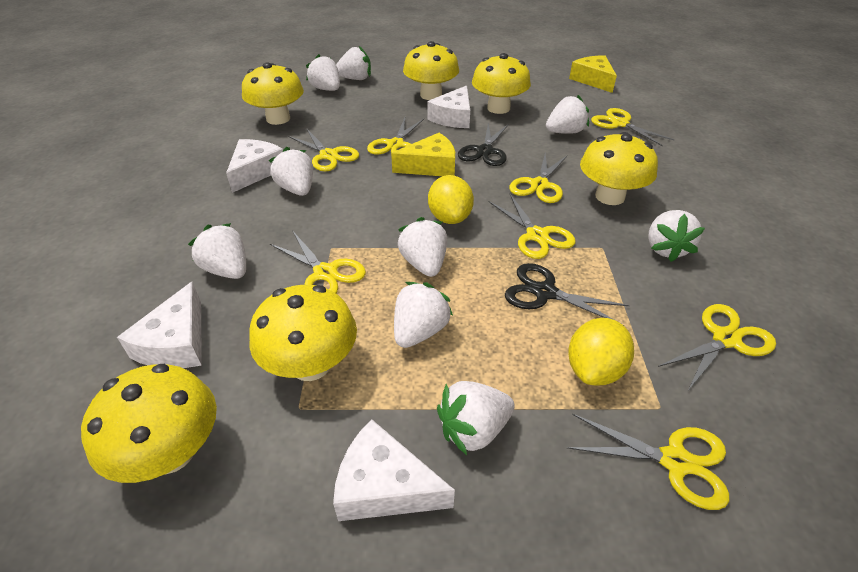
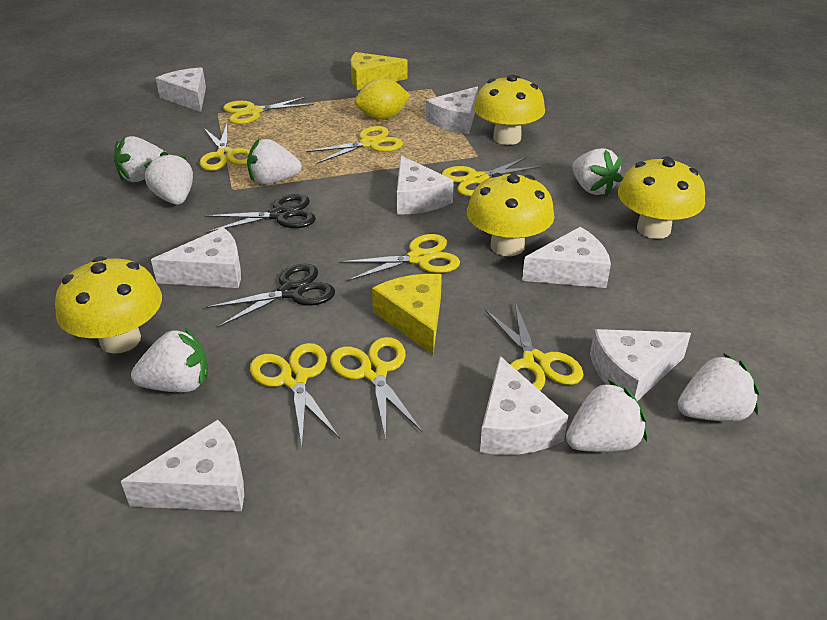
white cheese: 4 -> 8
white strawberry: 9 -> 7
yellow lemon: 2 -> 1
yellow mushroom: 6 -> 4

